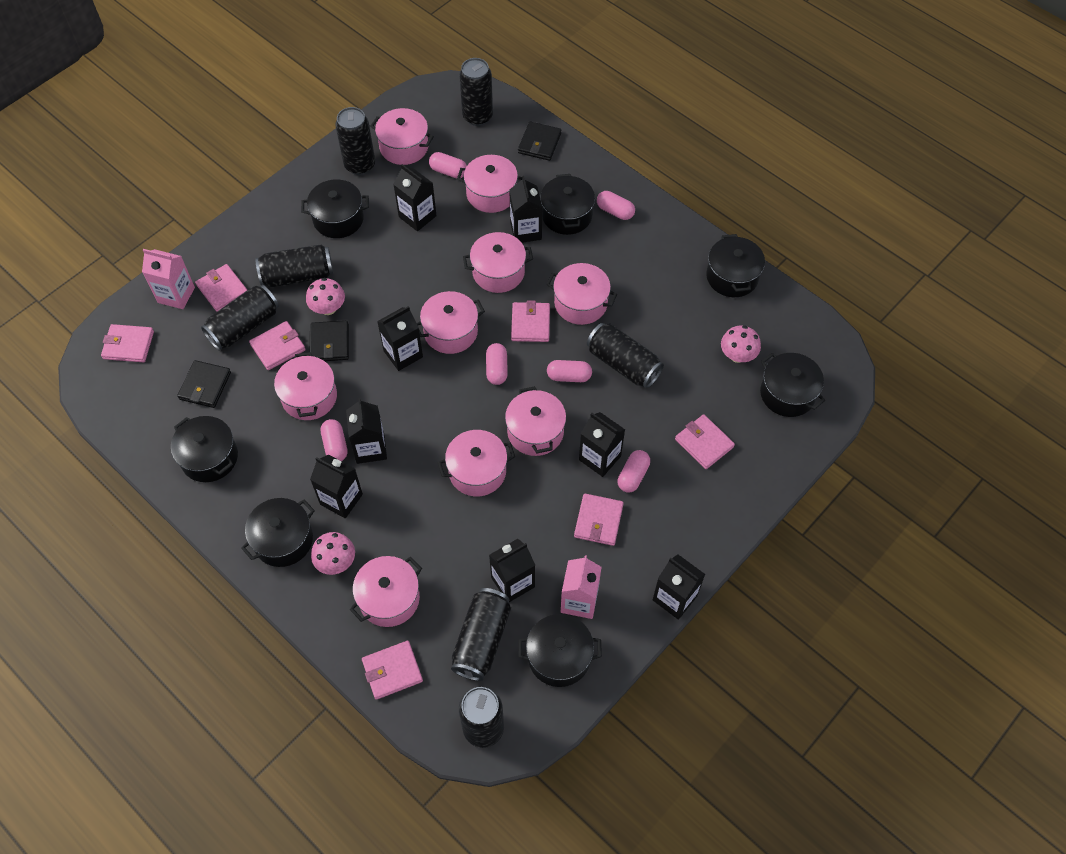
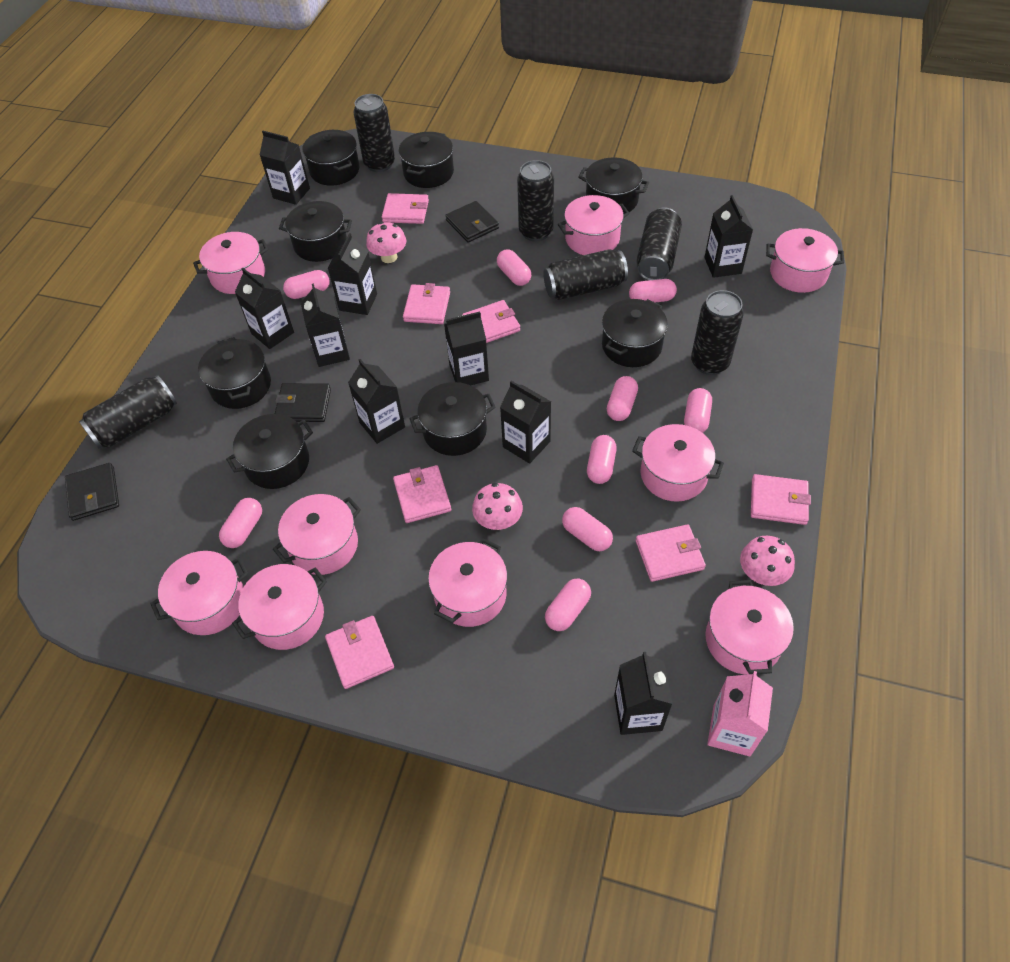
black can: 7 -> 6
black carton: 8 -> 9
black pot: 7 -> 8
pink capsule: 6 -> 9
pink carton: 2 -> 1

